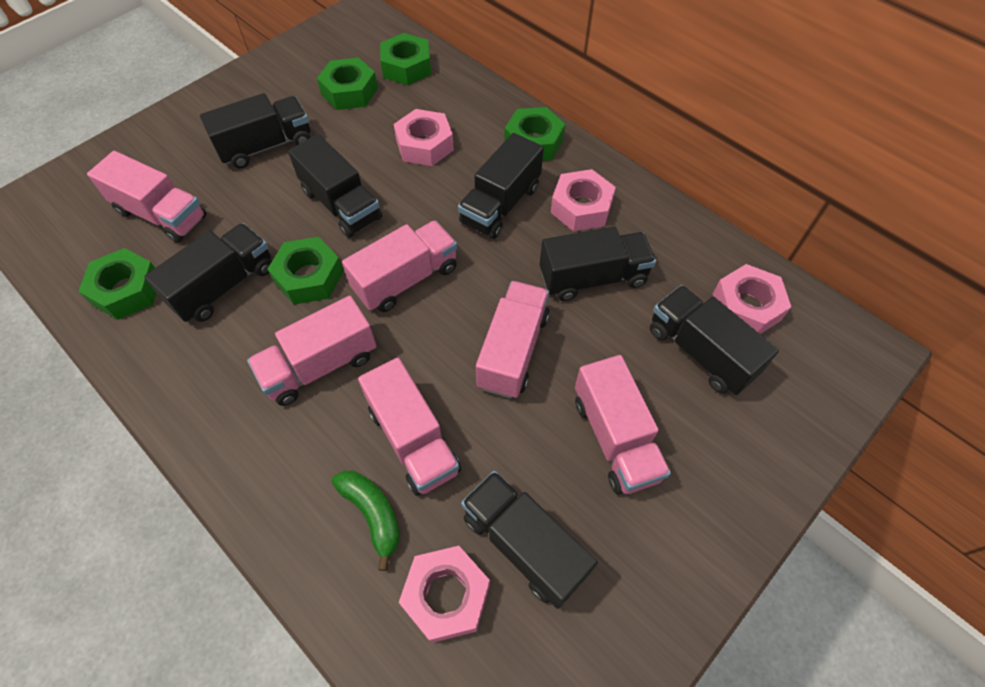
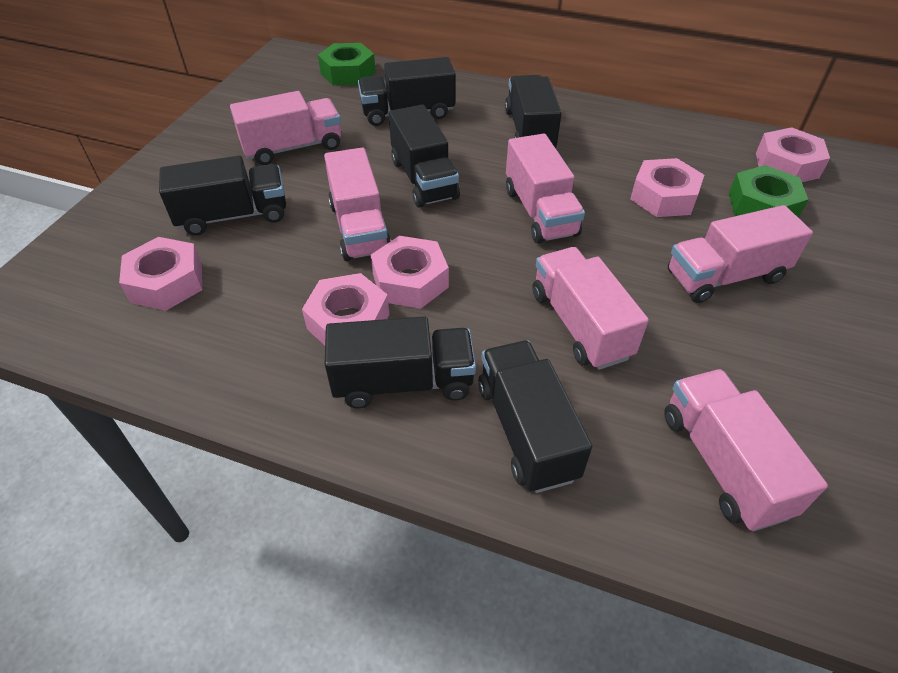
black truck: 7 -> 6
green banana: 1 -> 0
green nut: 5 -> 2
pink nut: 4 -> 5

